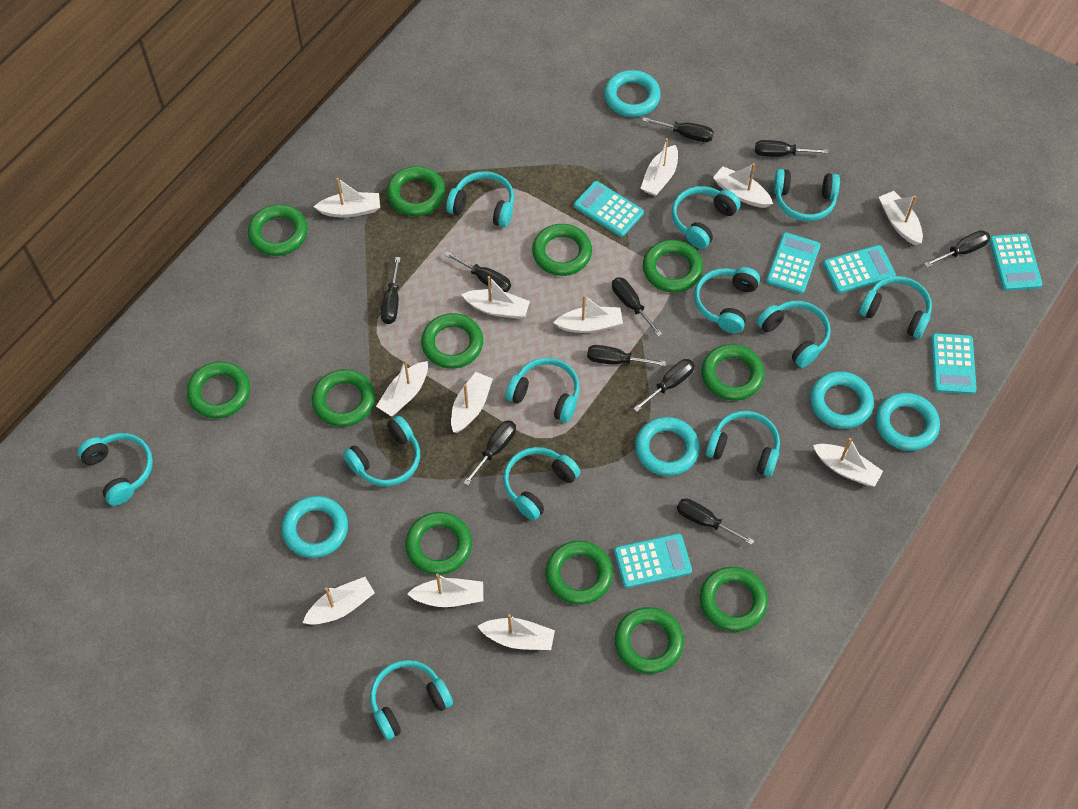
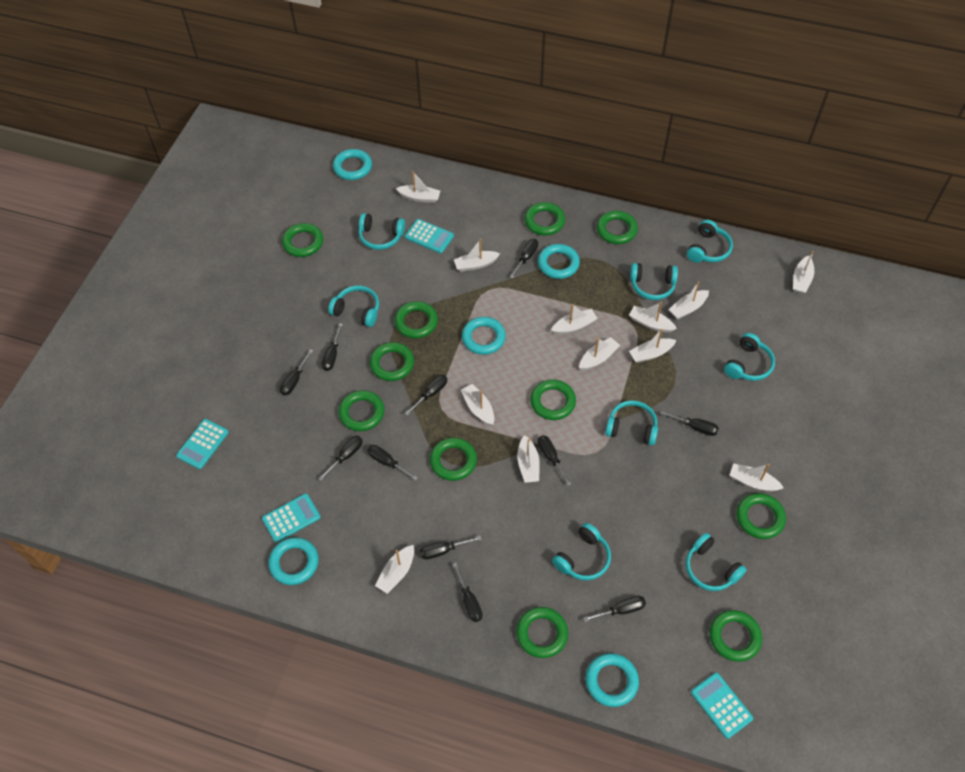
black screwdriver: 10 -> 11
green ring: 12 -> 11
turquoise calculator: 6 -> 4
turquoise headphones: 12 -> 8

